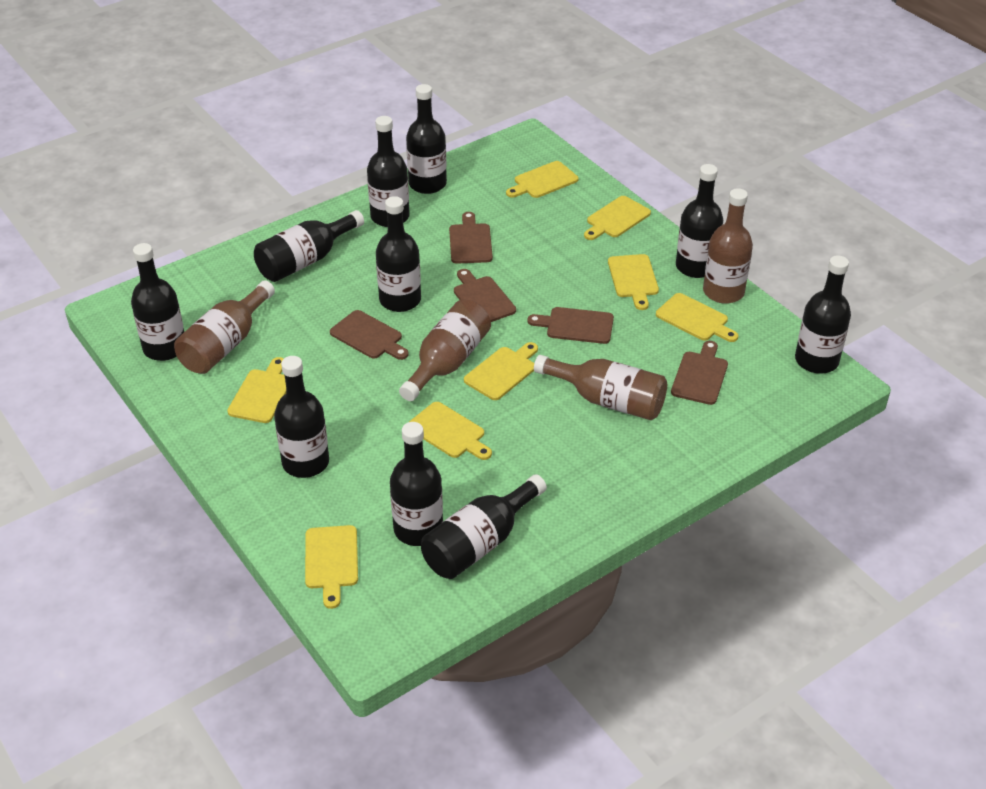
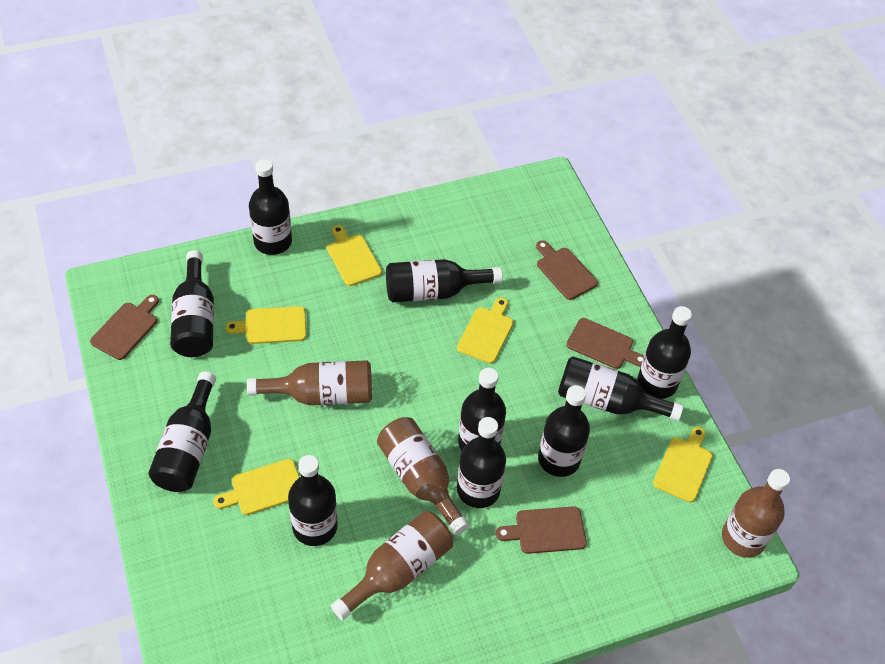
brown cutting board: 5 -> 4
yellow cutting board: 8 -> 5

